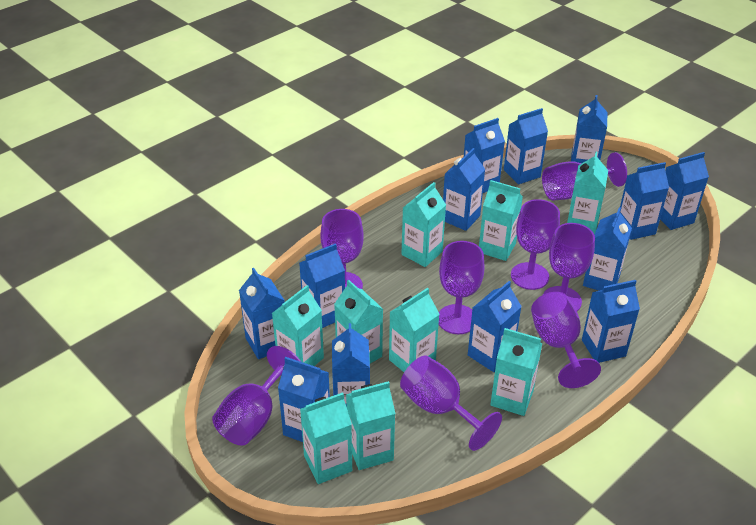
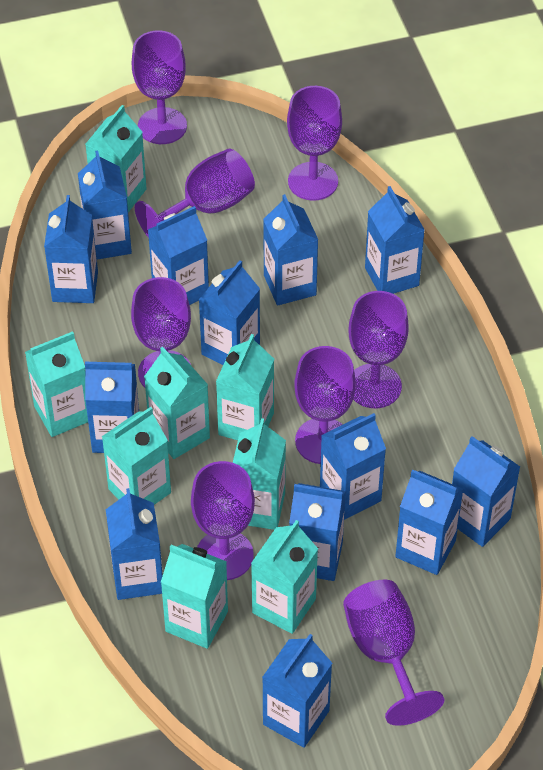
turquoise carton: 9 -> 8

